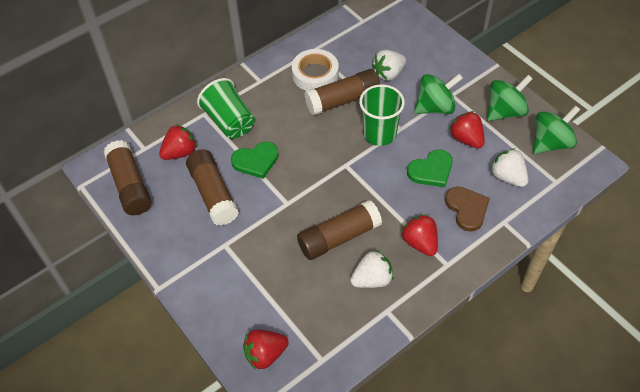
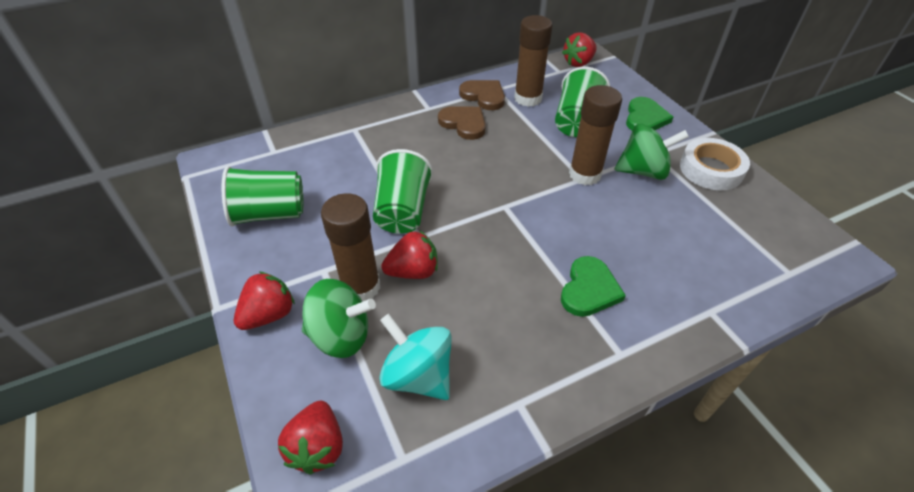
brown glue stick: 4 -> 3
brown heart: 1 -> 2
green cup: 2 -> 3
green spinning top: 3 -> 2
turquoise spinning top: 0 -> 1
white strawberry: 3 -> 0

